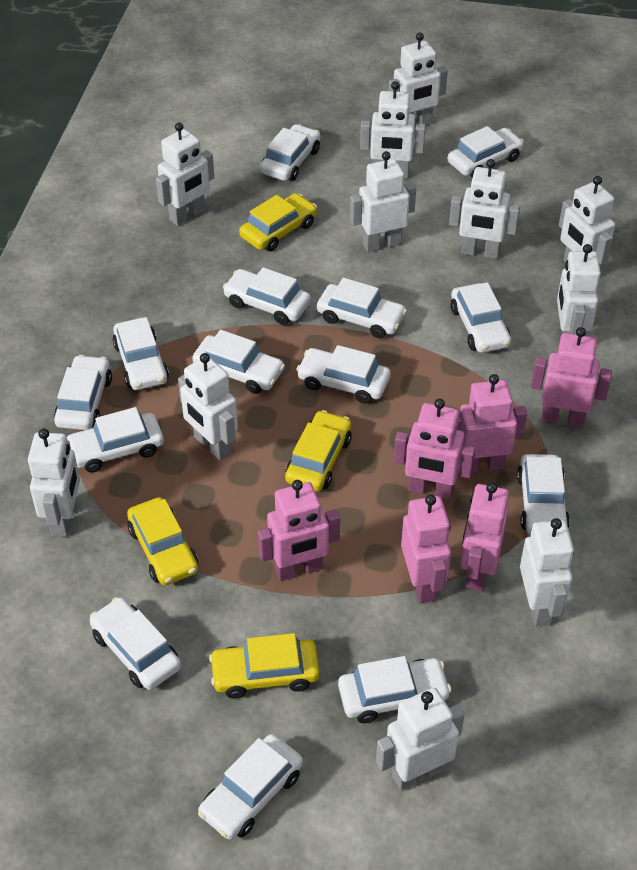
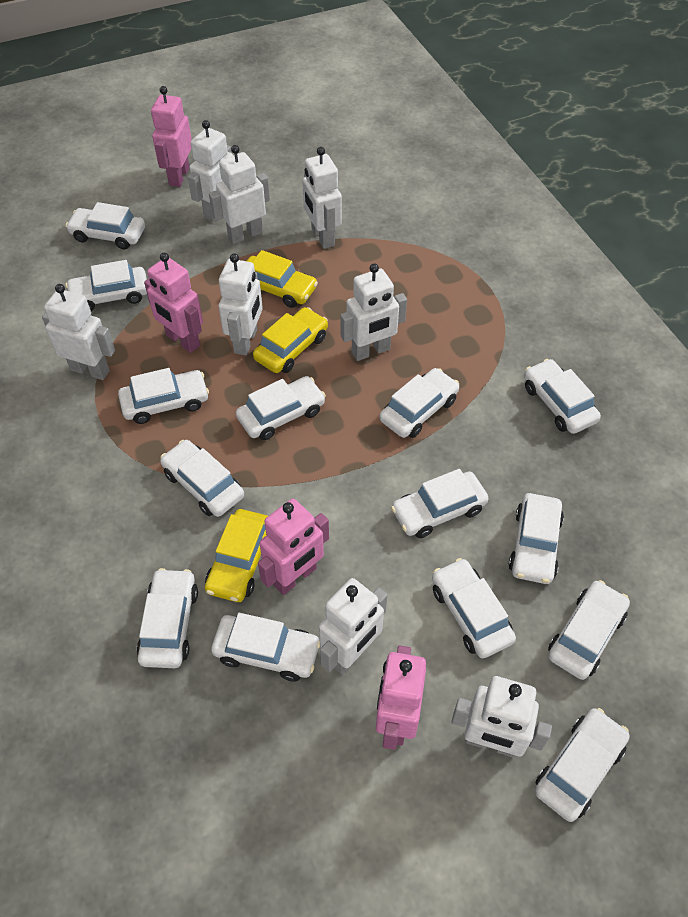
pink robot: 6 -> 4
white robot: 11 -> 8
yellow car: 4 -> 3

